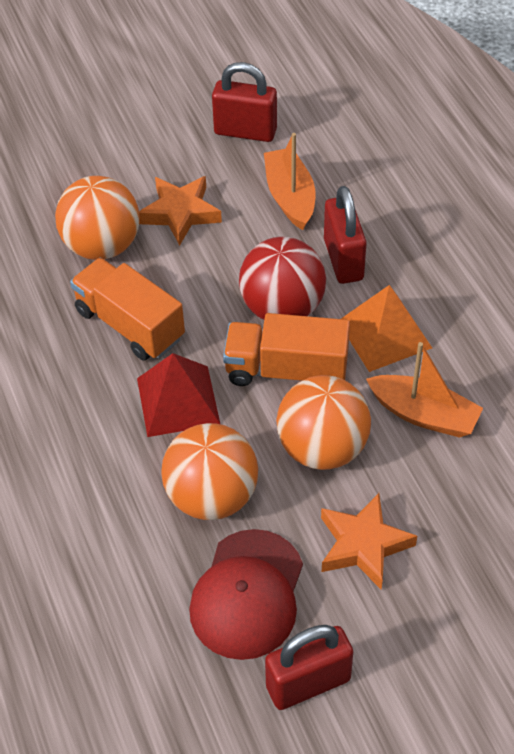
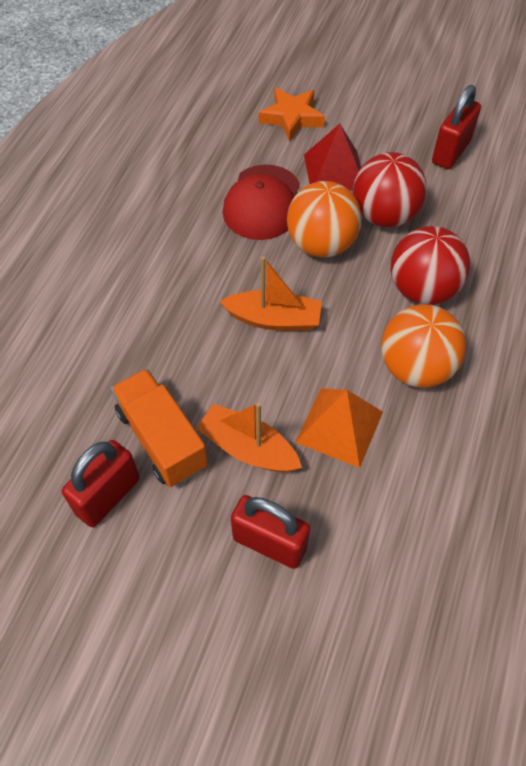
orange ball: 3 -> 2
orange star: 2 -> 1
orange truck: 2 -> 1
red ball: 1 -> 2

